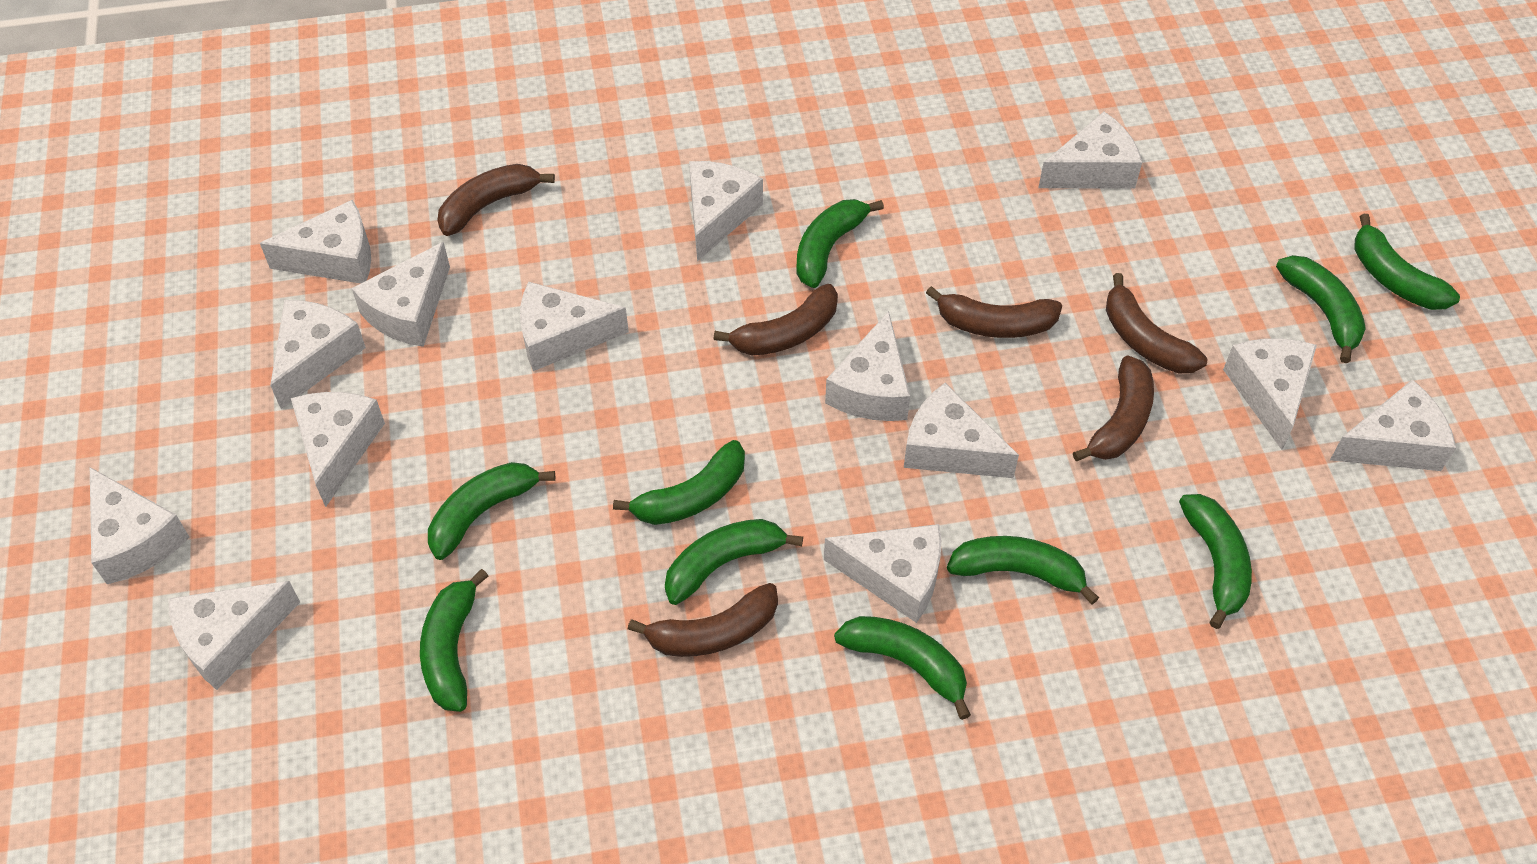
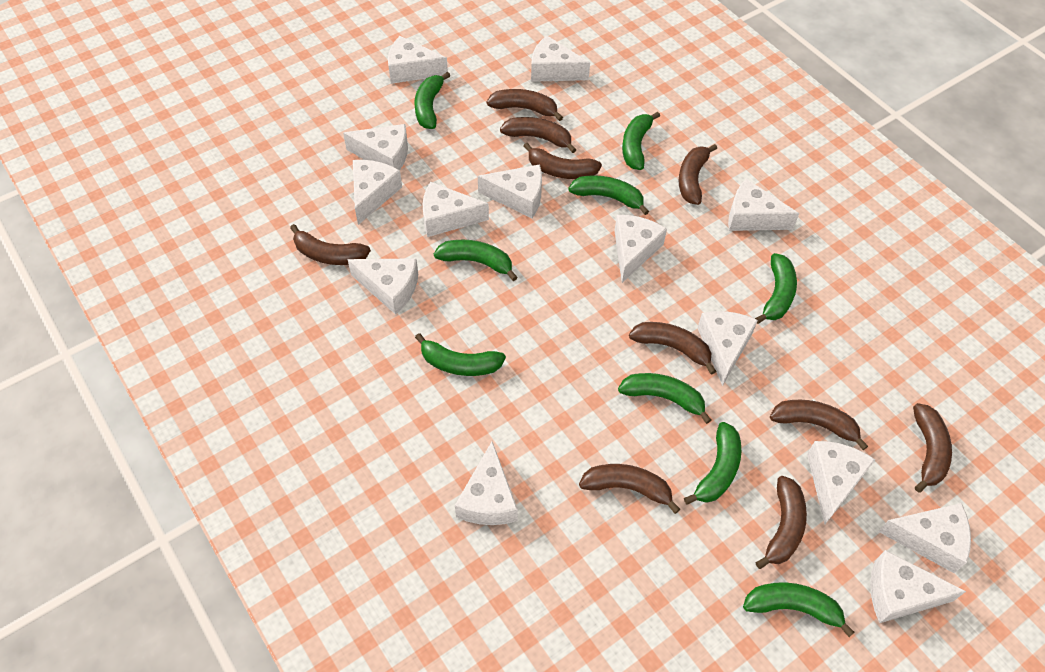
brown banana: 6 -> 10
green banana: 10 -> 9

